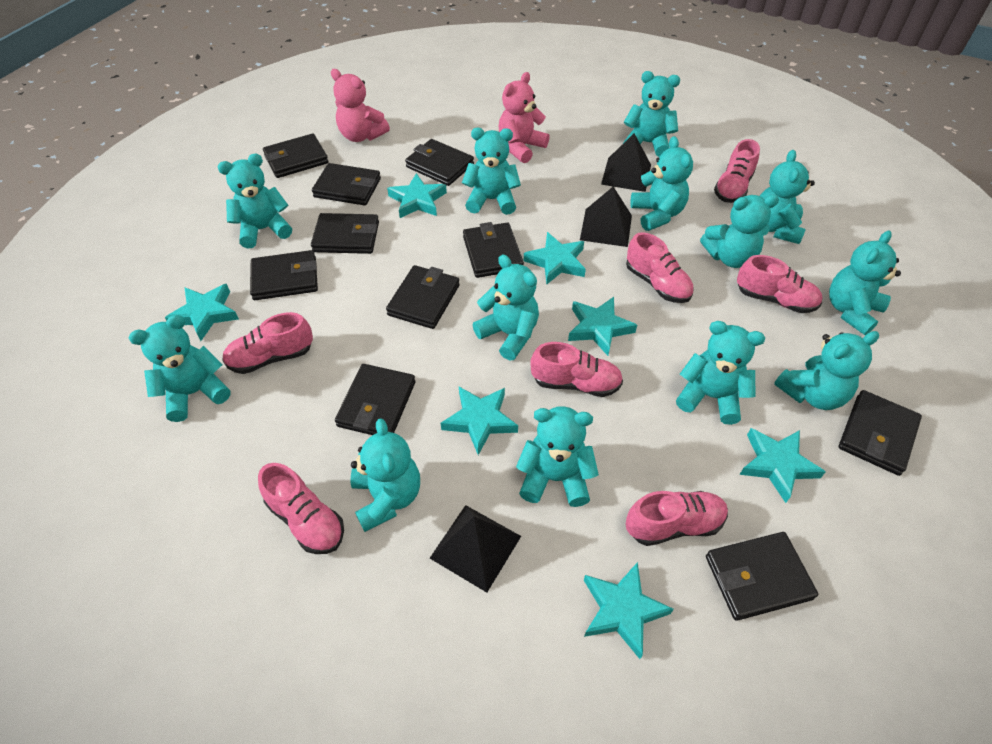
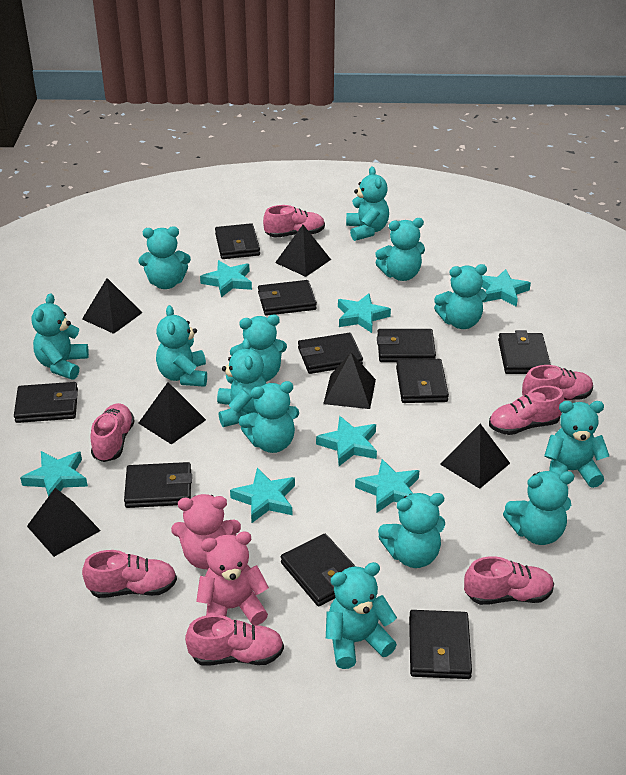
black pyramid: 3 -> 6

